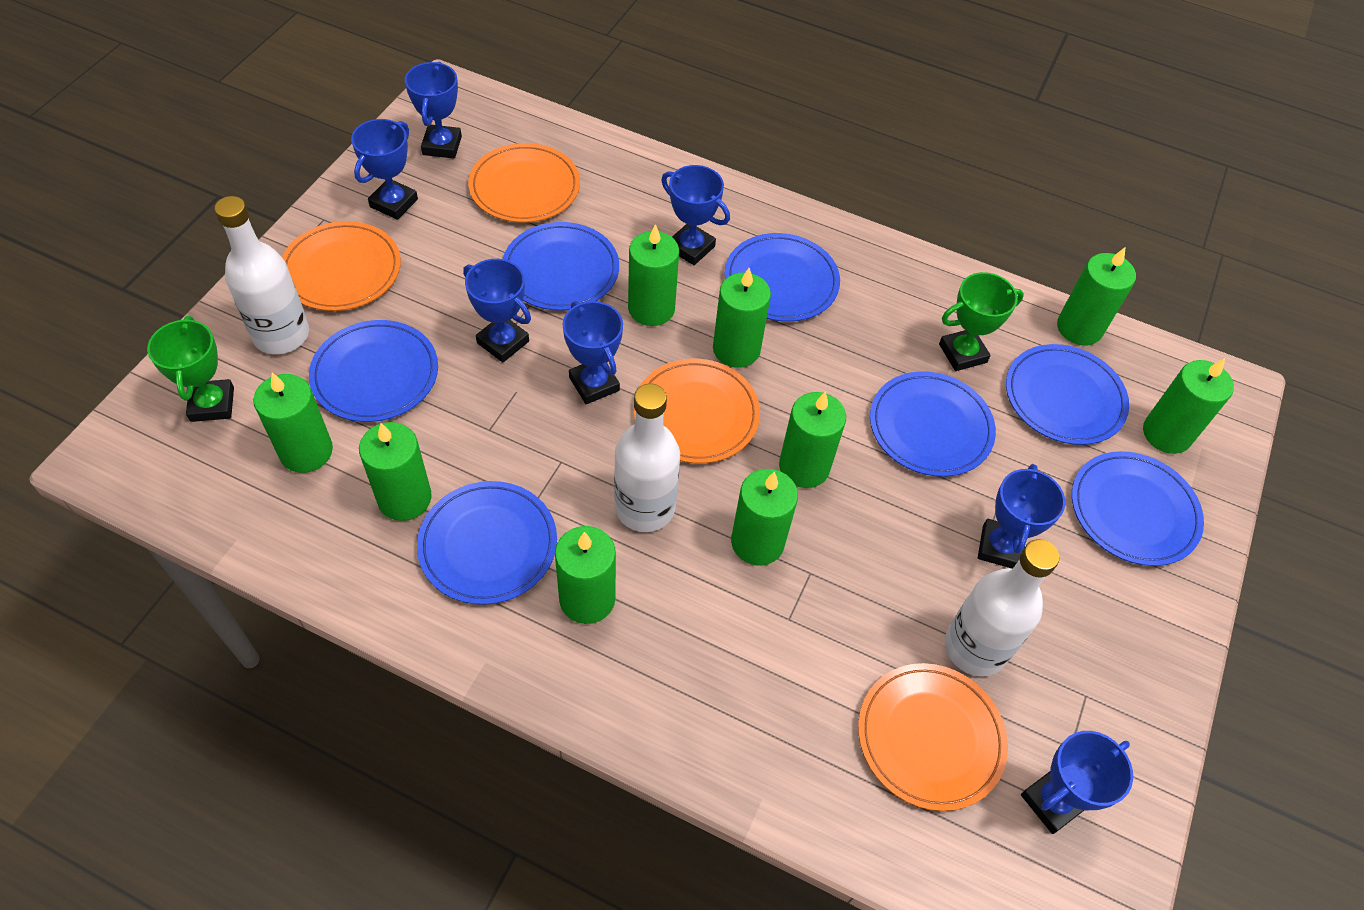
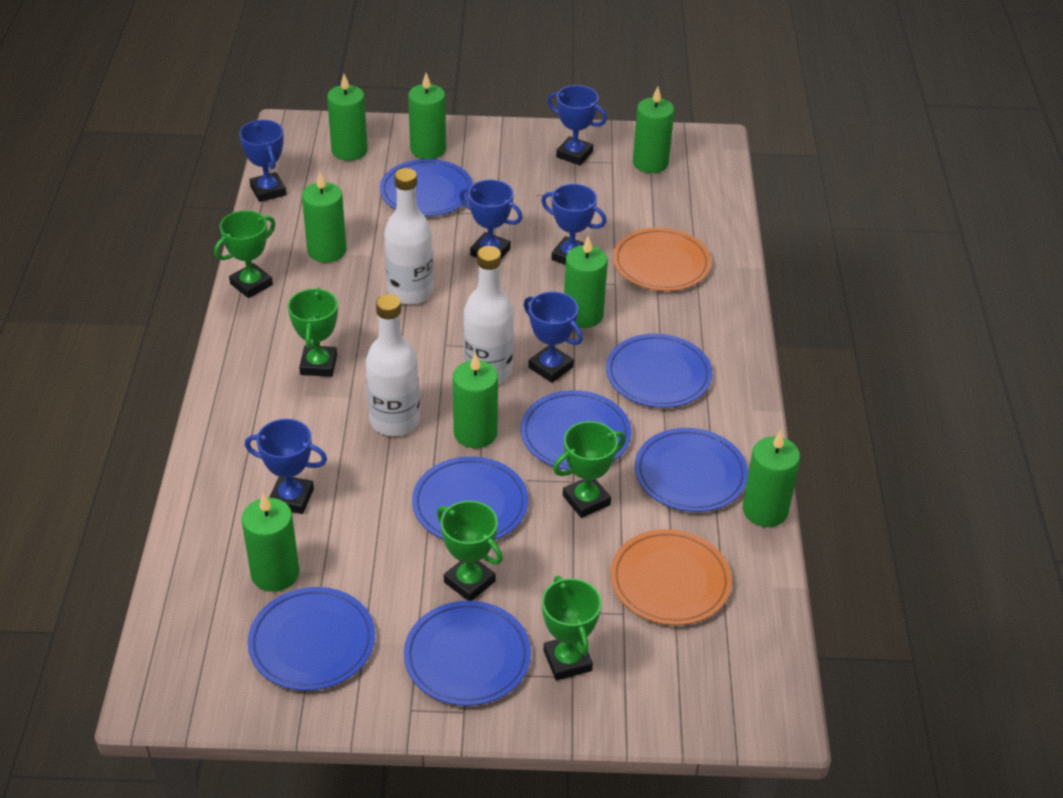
blue trophy: 7 -> 6
green candle: 9 -> 8
green trophy: 2 -> 5
orange plate: 4 -> 2

